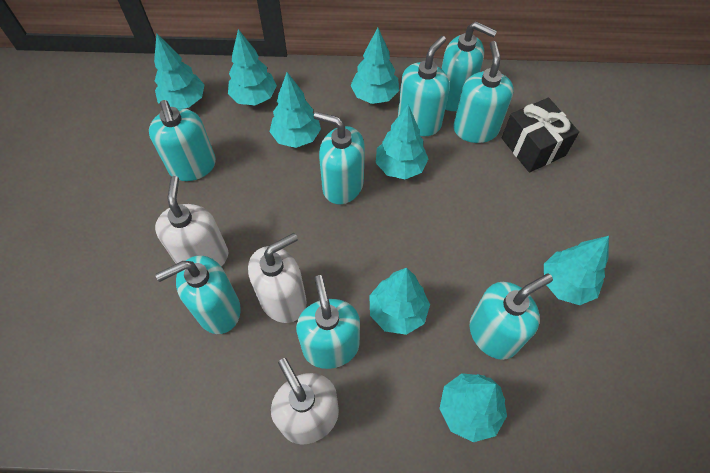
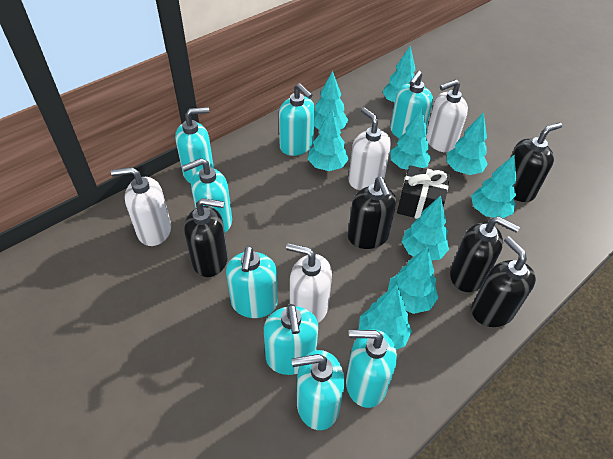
black soap dispenser: 0 -> 5
turquoise tree: 8 -> 9
white soap dispenser: 3 -> 4

